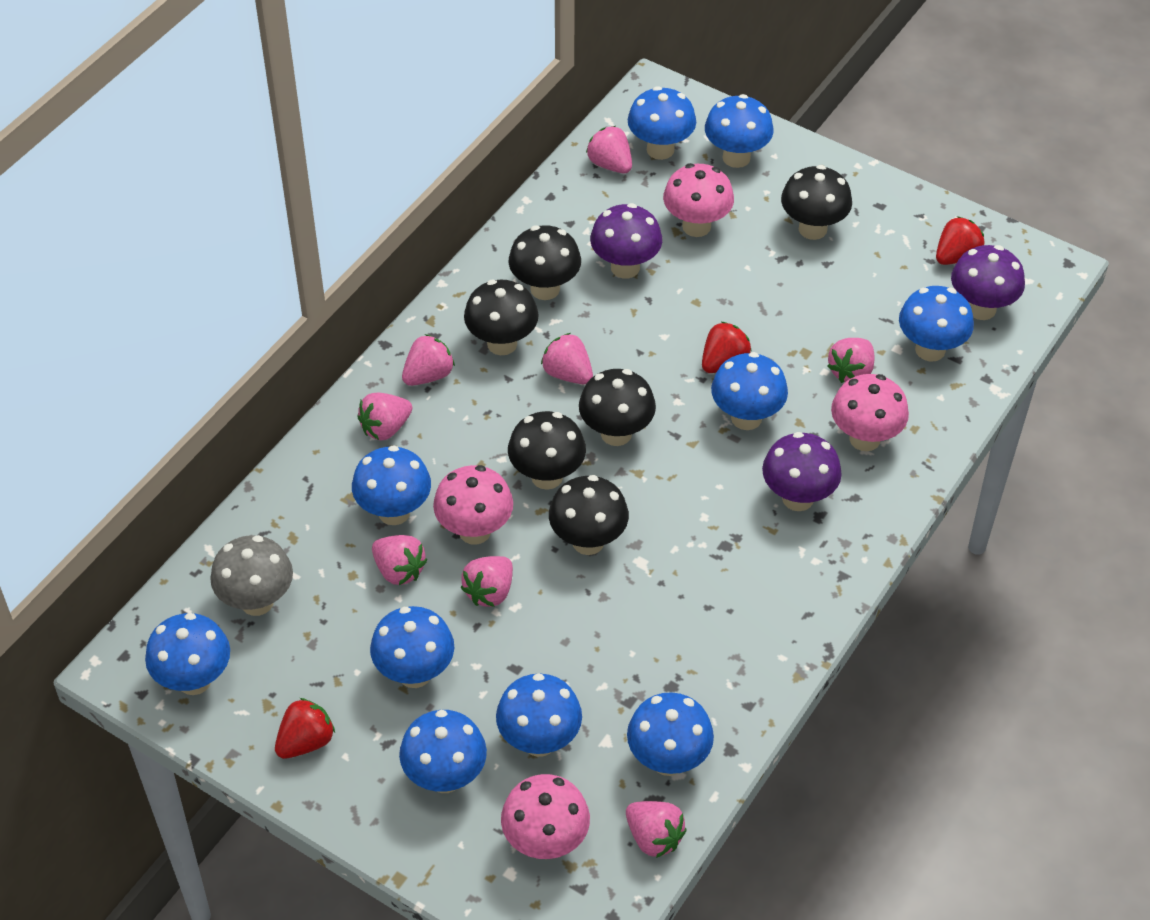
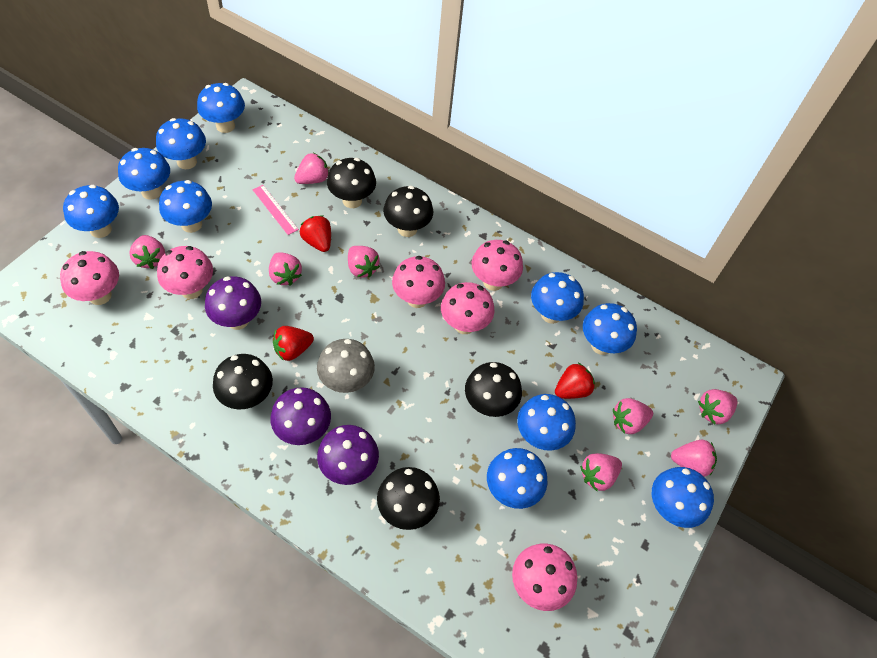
black mushroom: 6 -> 5
pink mushroom: 4 -> 6
pink ruler: 0 -> 1

